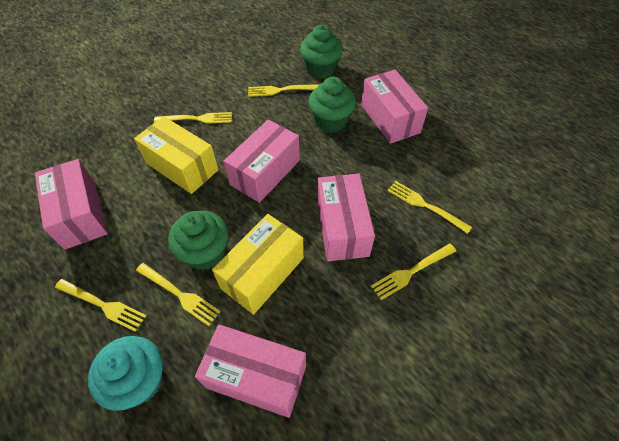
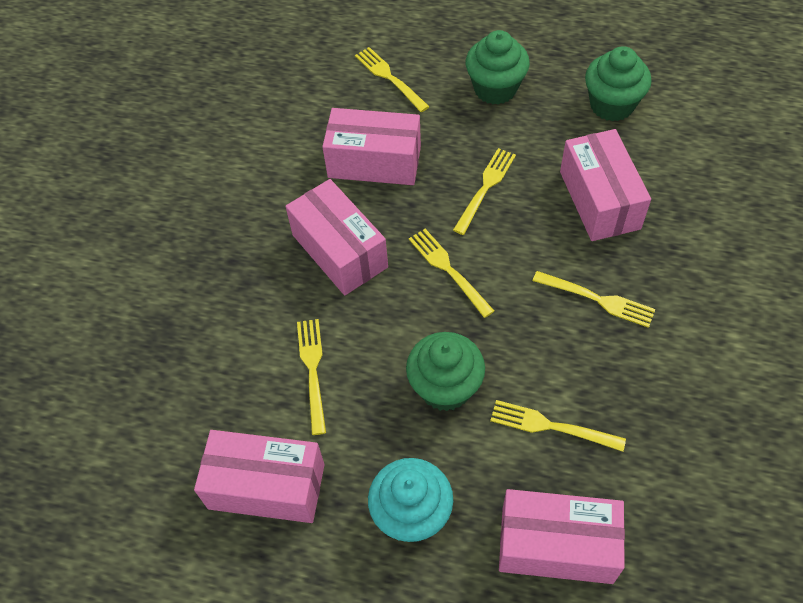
yellow box: 2 -> 0

